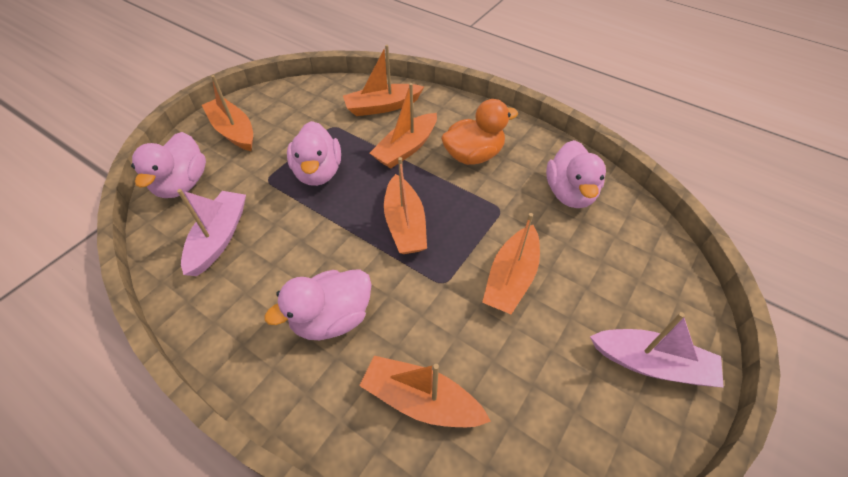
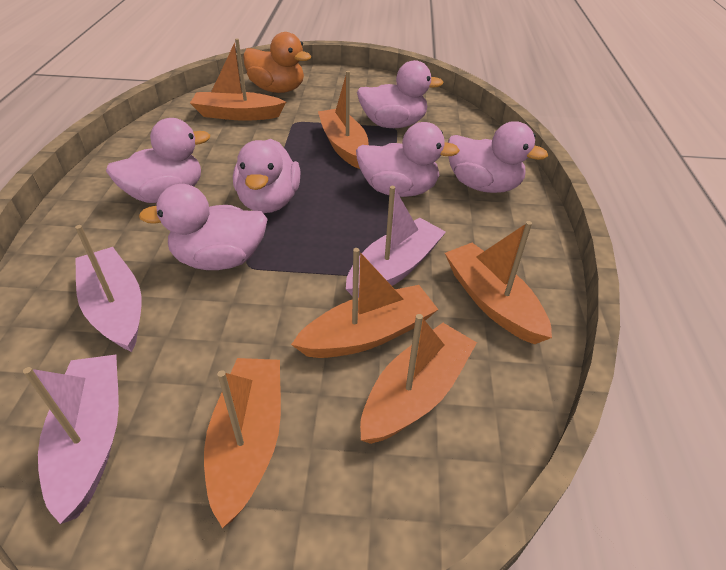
pink boat: 2 -> 3
pink duck: 4 -> 6

